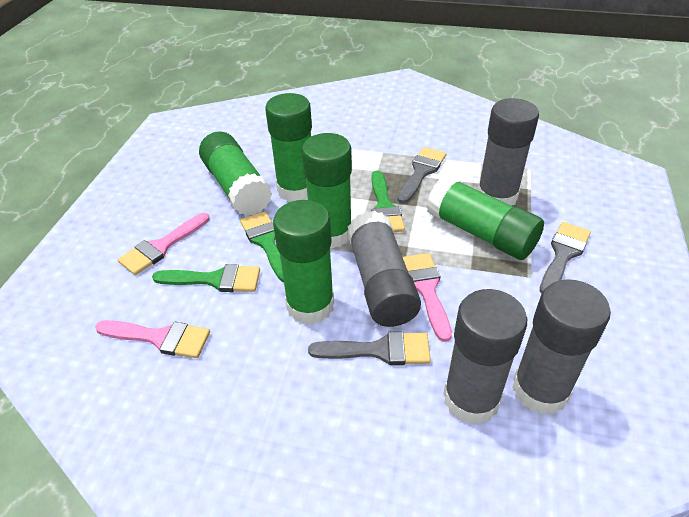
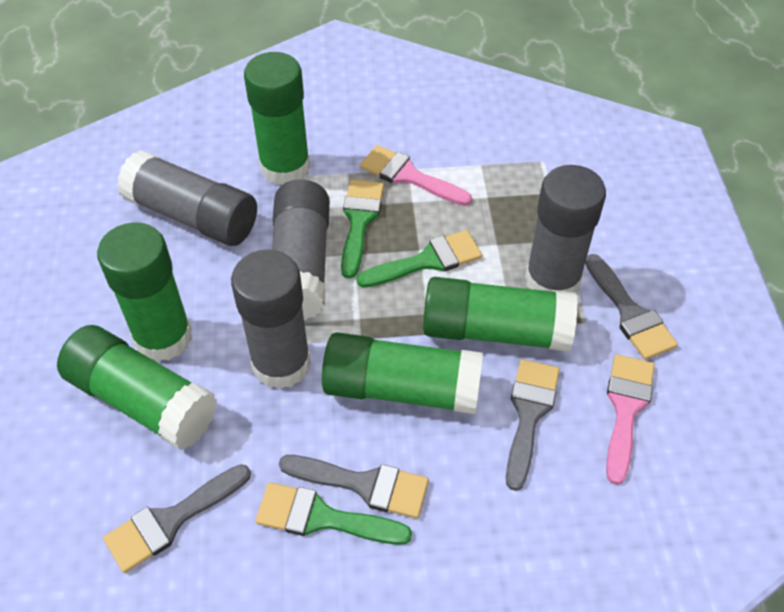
grey brush: 3 -> 4
pink brush: 3 -> 2

